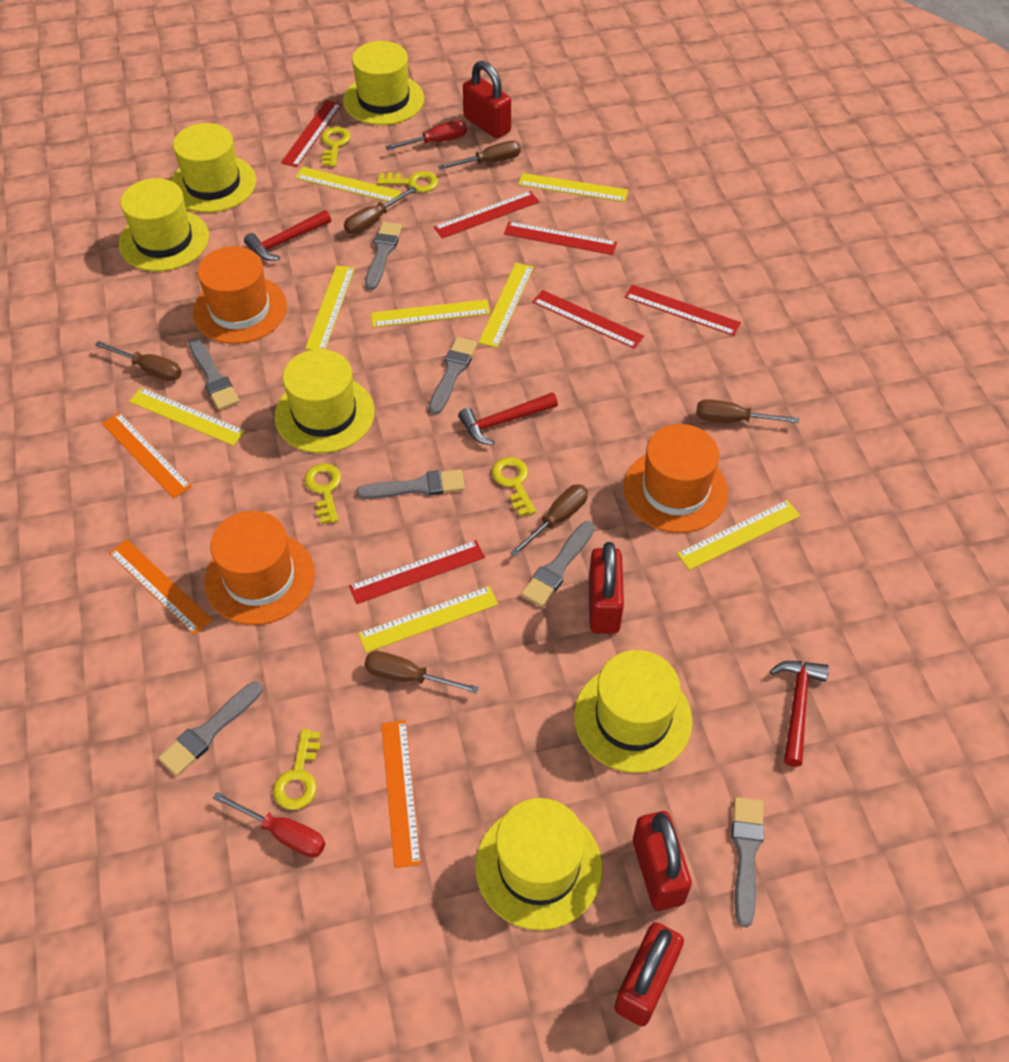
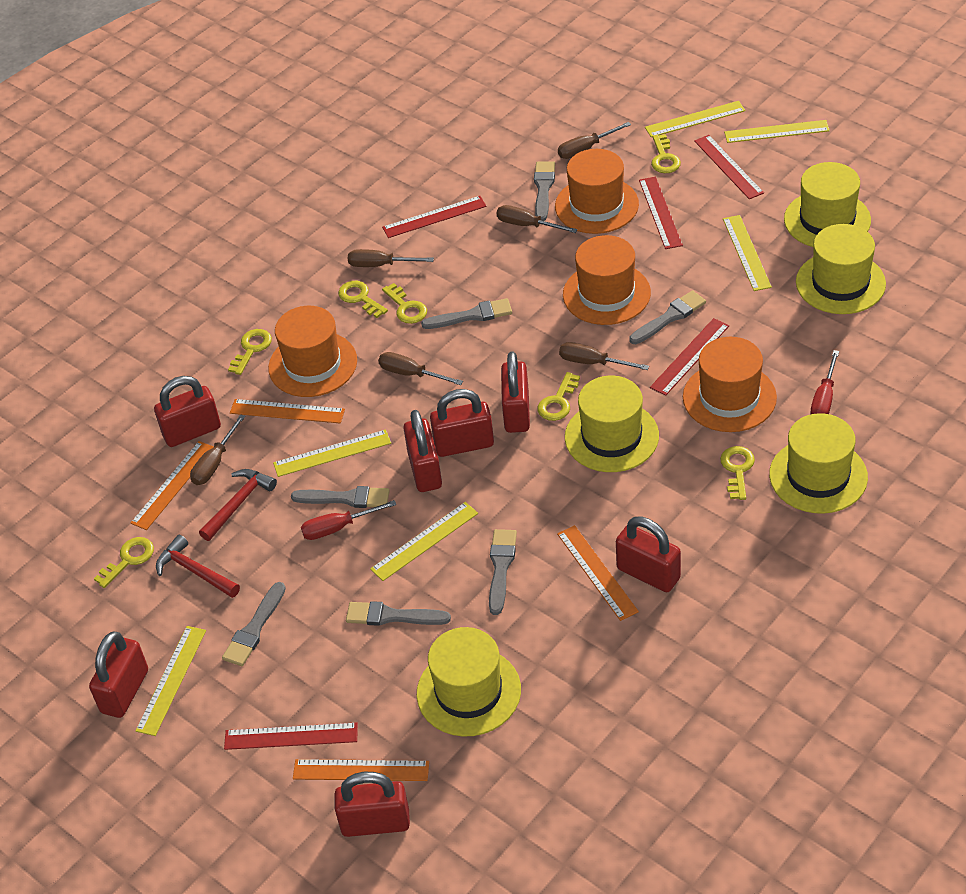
orange hat: 3 -> 4
orange ruler: 3 -> 4
red hammer: 3 -> 2
red padlock: 4 -> 7
red ruler: 6 -> 5
yellow hat: 6 -> 5
yellow key: 5 -> 7
yellow ruler: 8 -> 6

